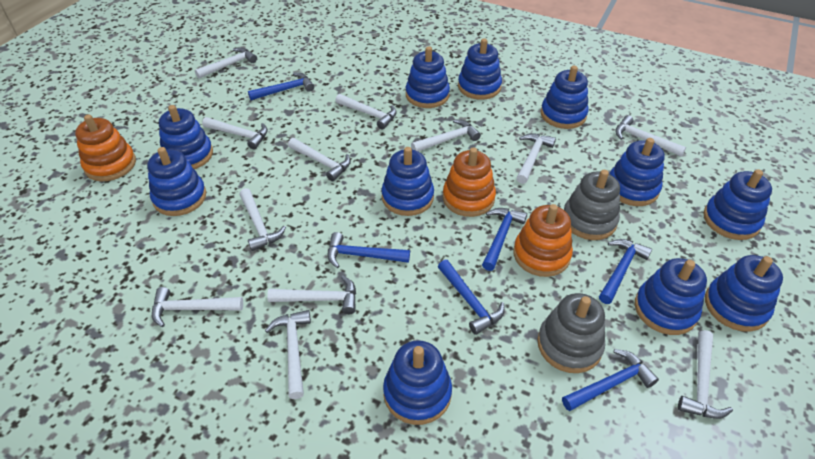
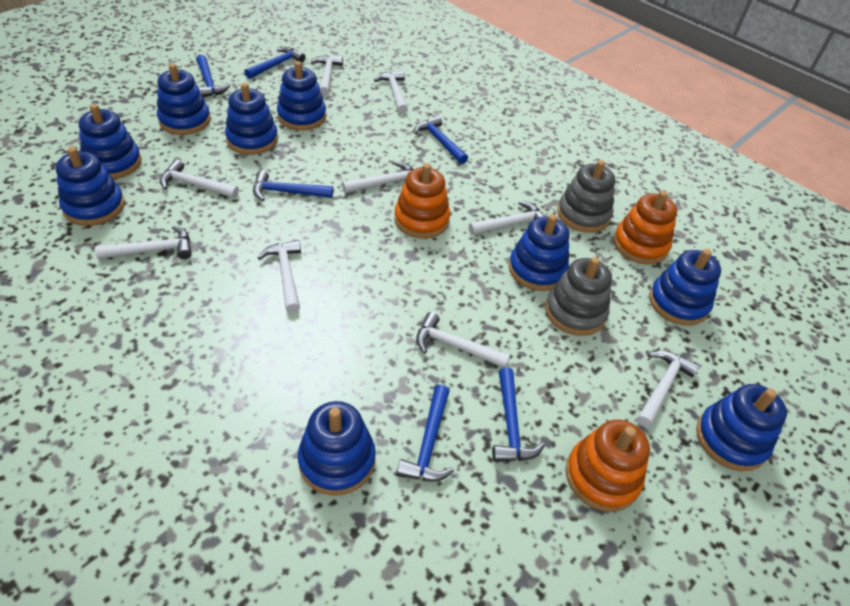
blue stacking toy: 11 -> 9
white hammer: 12 -> 9

